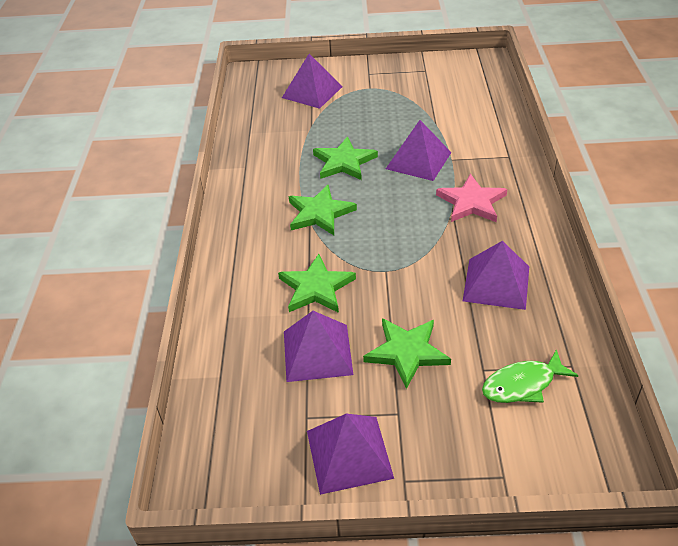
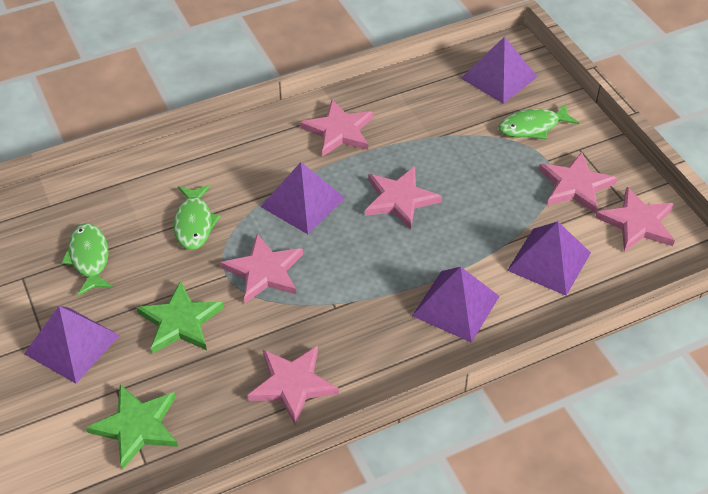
green fish: 1 -> 3
green star: 4 -> 2
pink star: 1 -> 6

